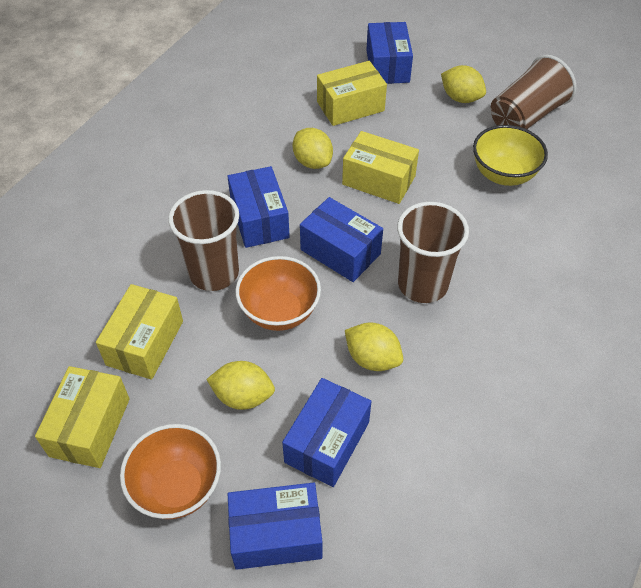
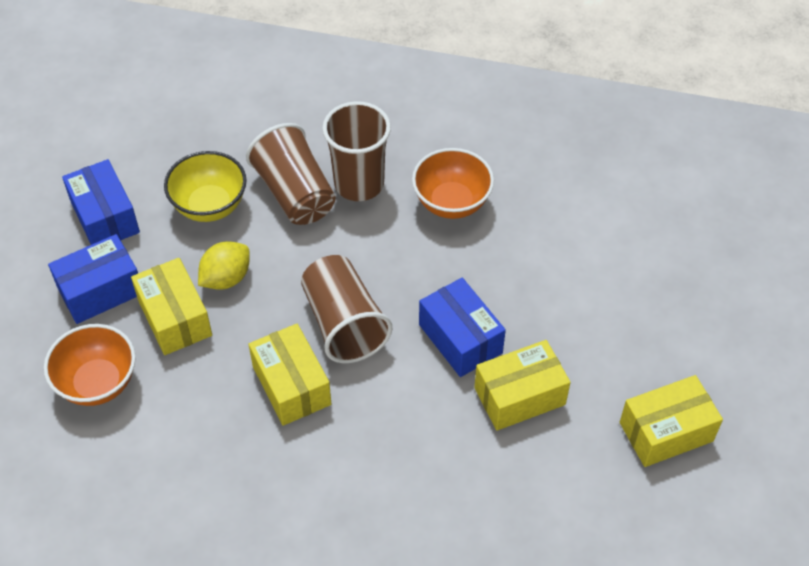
blue box: 5 -> 3
yellow lemon: 4 -> 1

